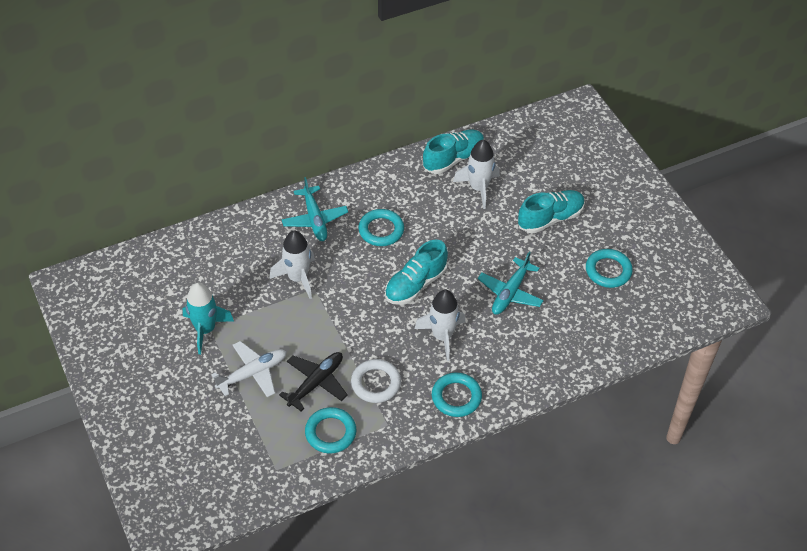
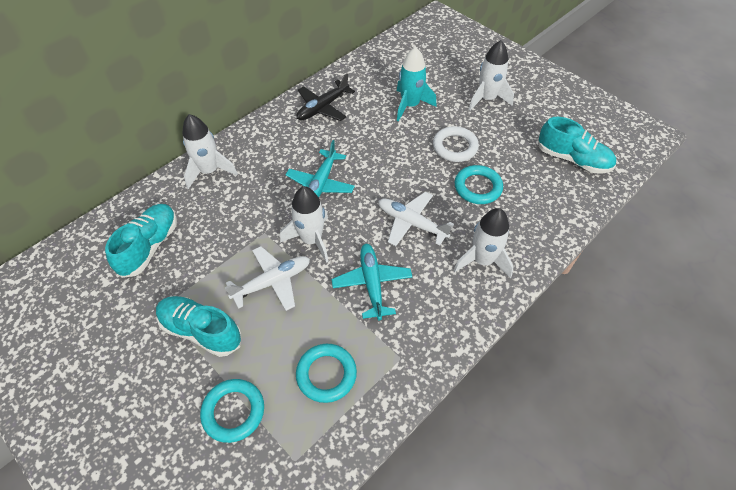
turquoise ring: 4 -> 3
white plane: 1 -> 2
white rocket: 3 -> 4

